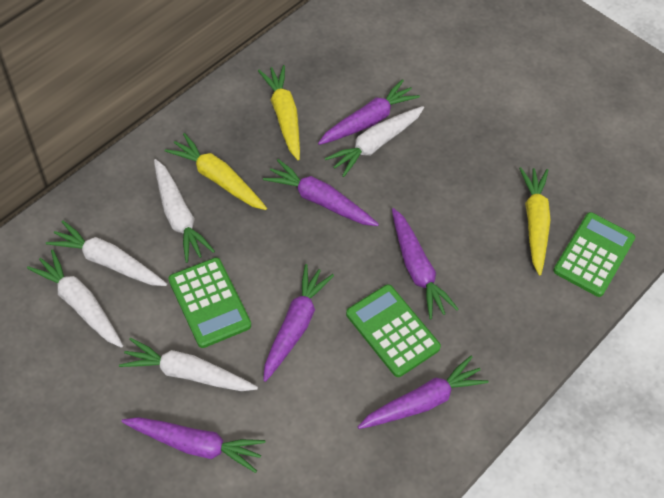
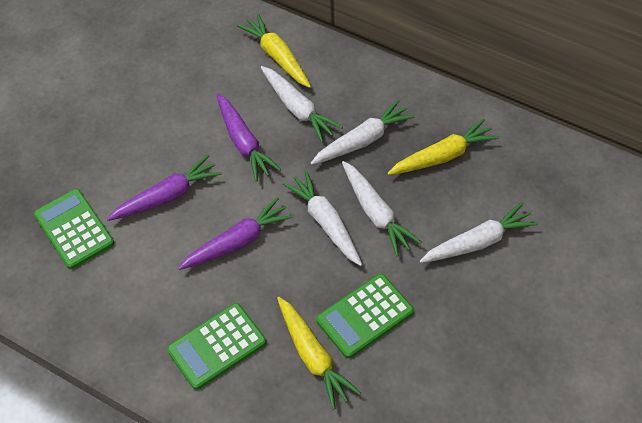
purple carrot: 6 -> 3

